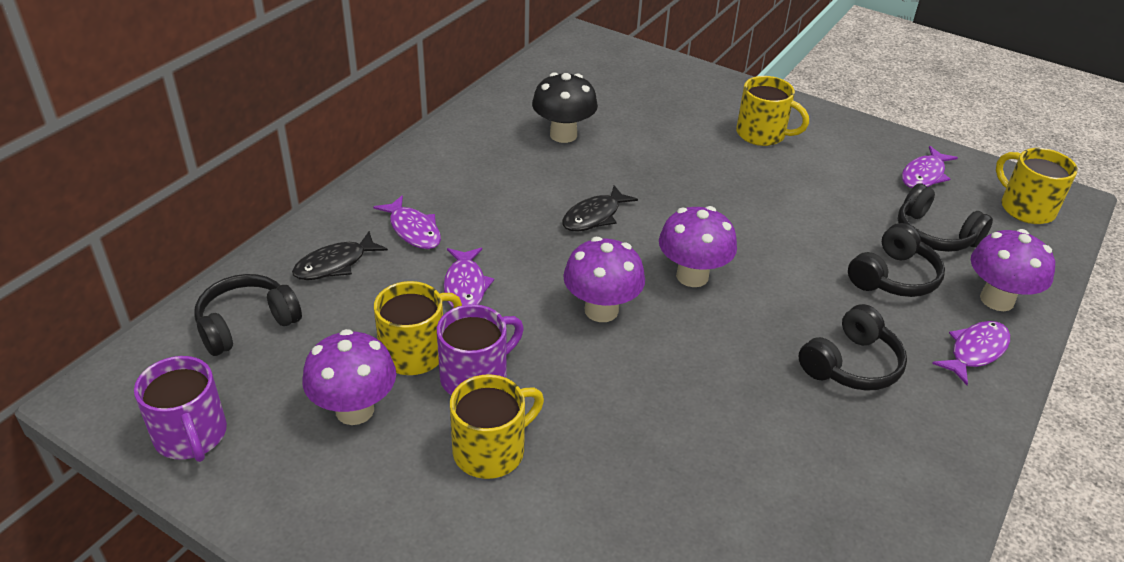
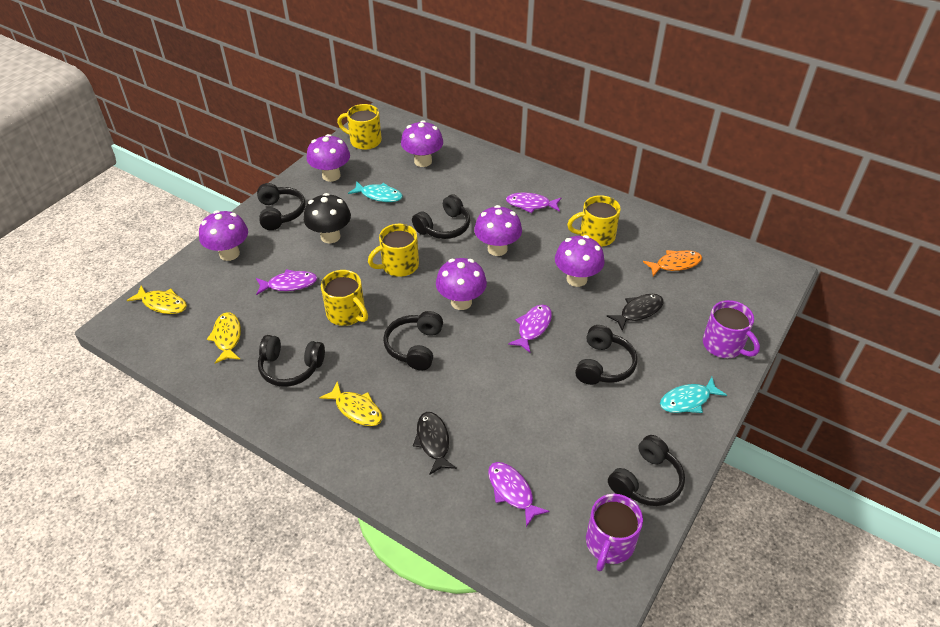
black headphones: 4 -> 6
orange fish: 0 -> 1
purple mushroom: 4 -> 6
turquoise fish: 0 -> 2
yellow fish: 0 -> 3

